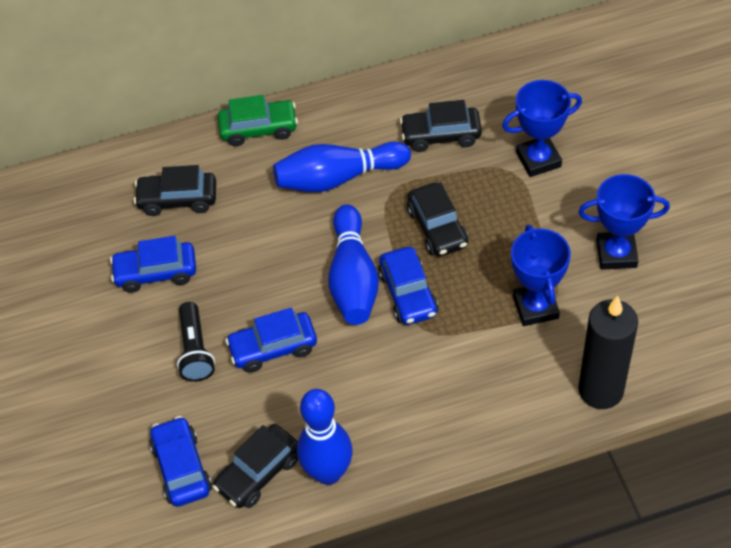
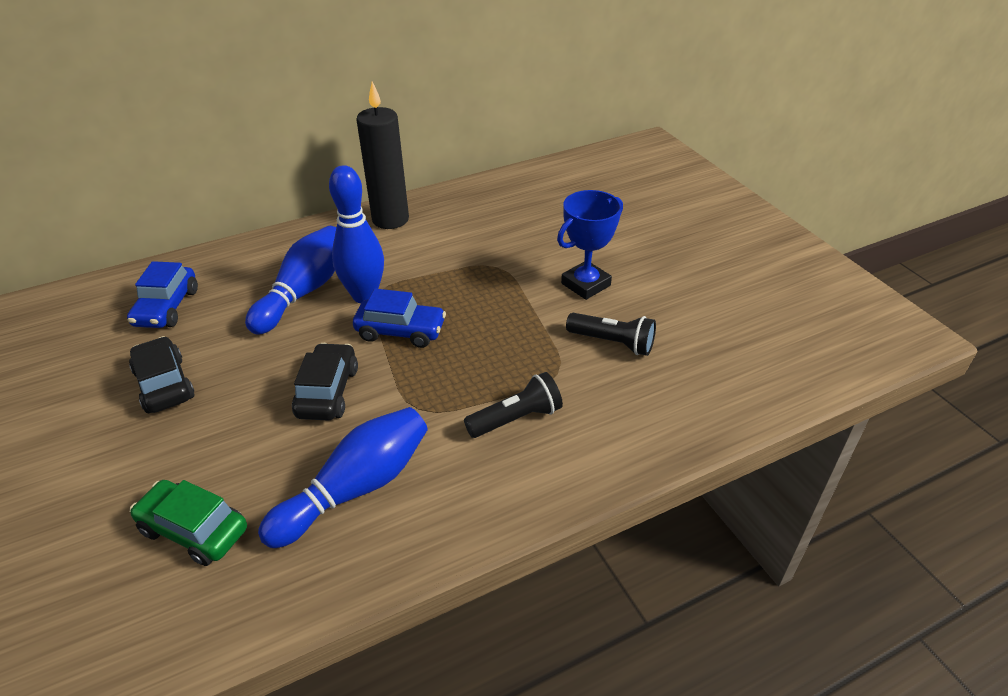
black car: 4 -> 2
black flashlight: 1 -> 2
blue car: 4 -> 2
blue trophy: 3 -> 1

